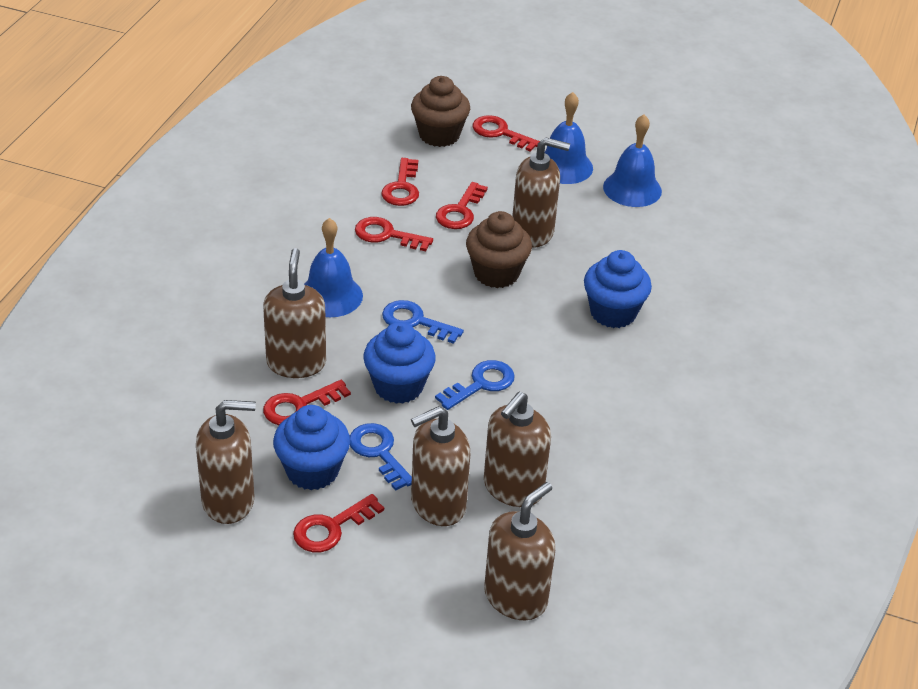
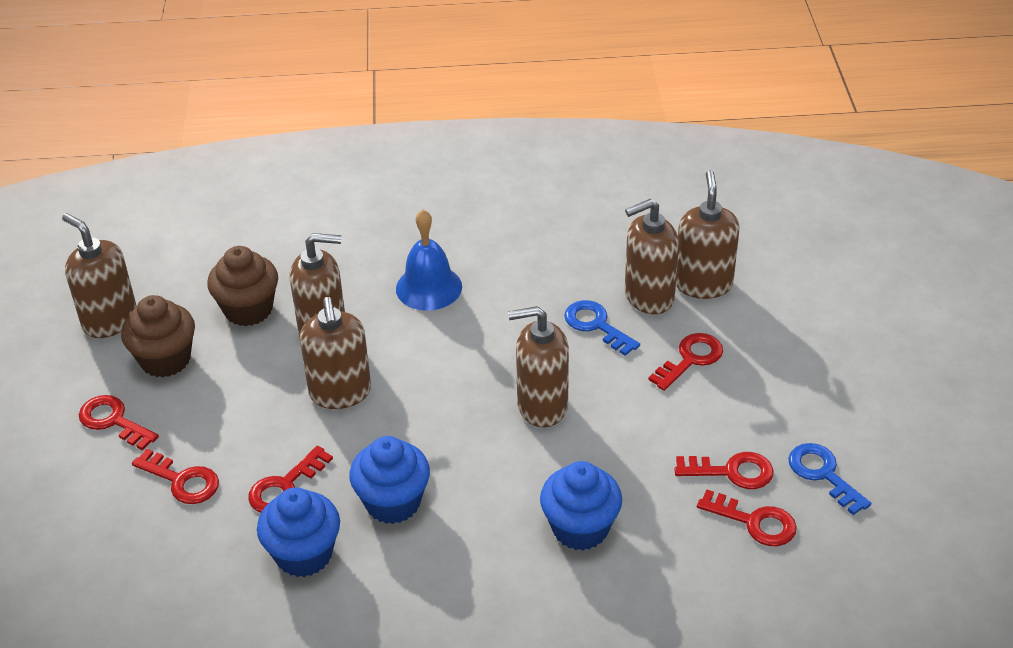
blue bell: 3 -> 1
blue key: 3 -> 2

